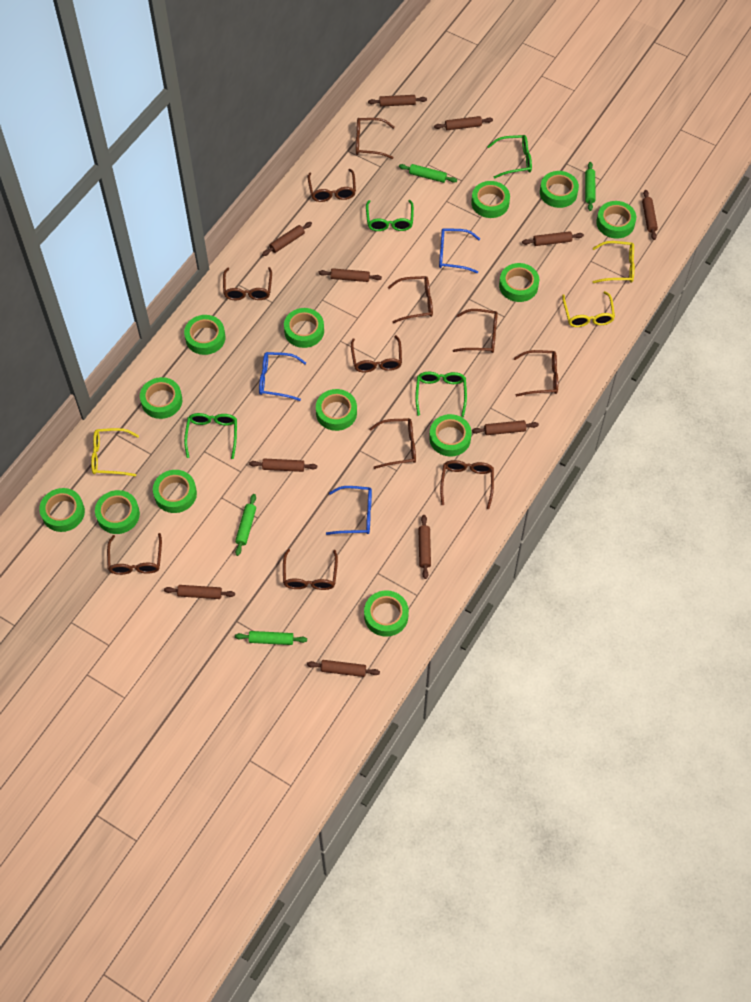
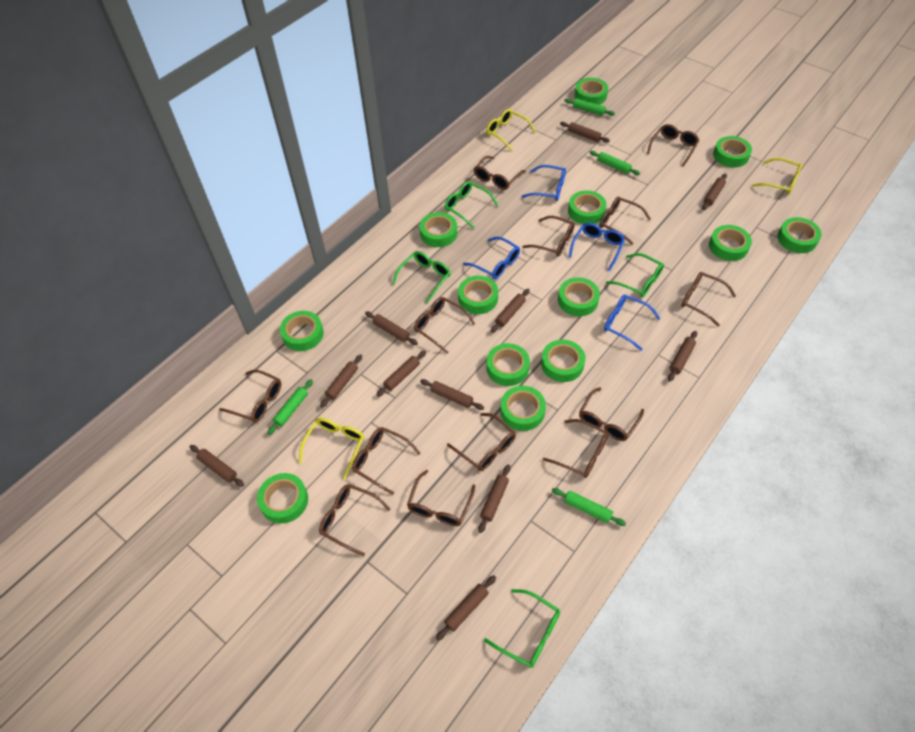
blue glasses: 3 -> 4
brown glasses: 11 -> 13

